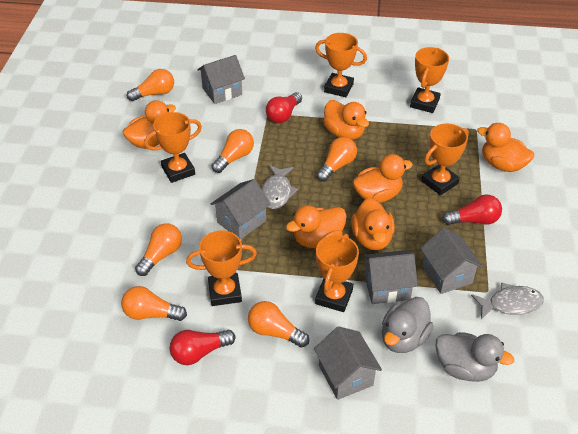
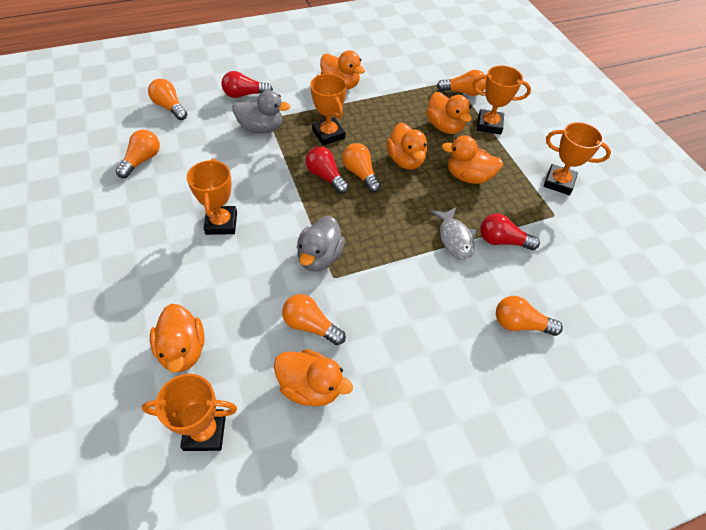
grey fish: 2 -> 1
grey house: 5 -> 0
orange trophy: 6 -> 5

